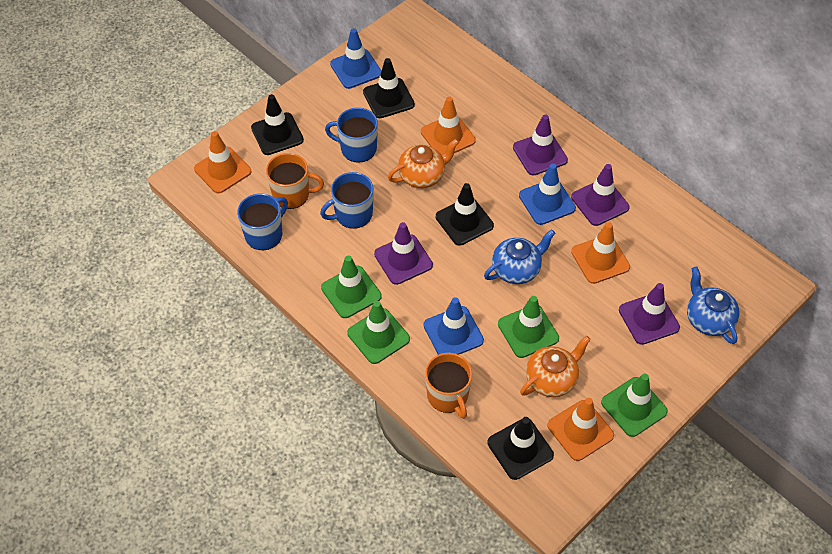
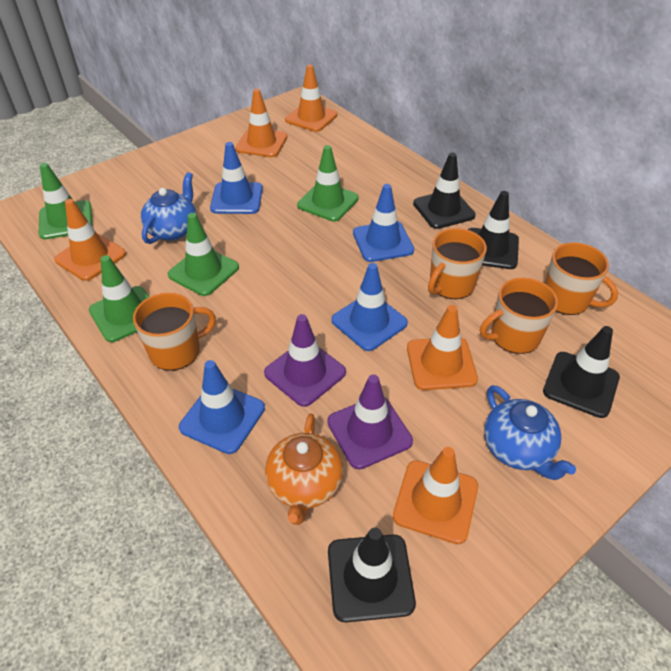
blue mug: 3 -> 0
blue traffic cone: 3 -> 4
orange mug: 2 -> 4
orange teapot: 2 -> 1
orange traffic cone: 4 -> 5
purple traffic cone: 4 -> 2

